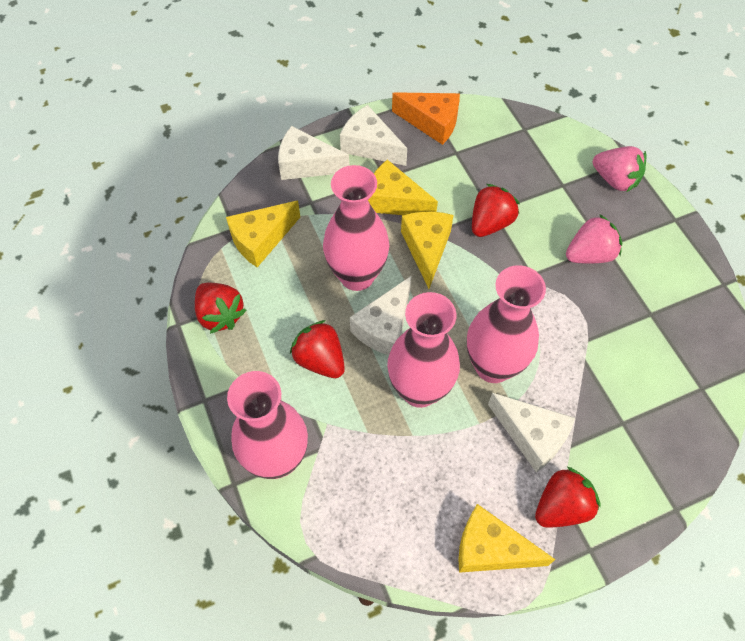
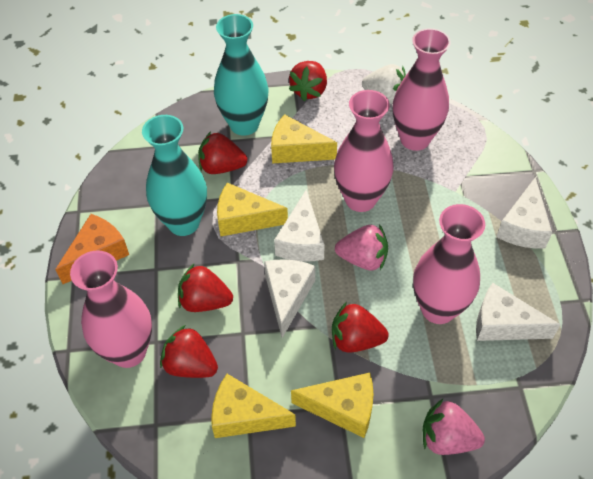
red strawberry: 4 -> 5
turquoise vase: 0 -> 2
white strawberry: 0 -> 1

